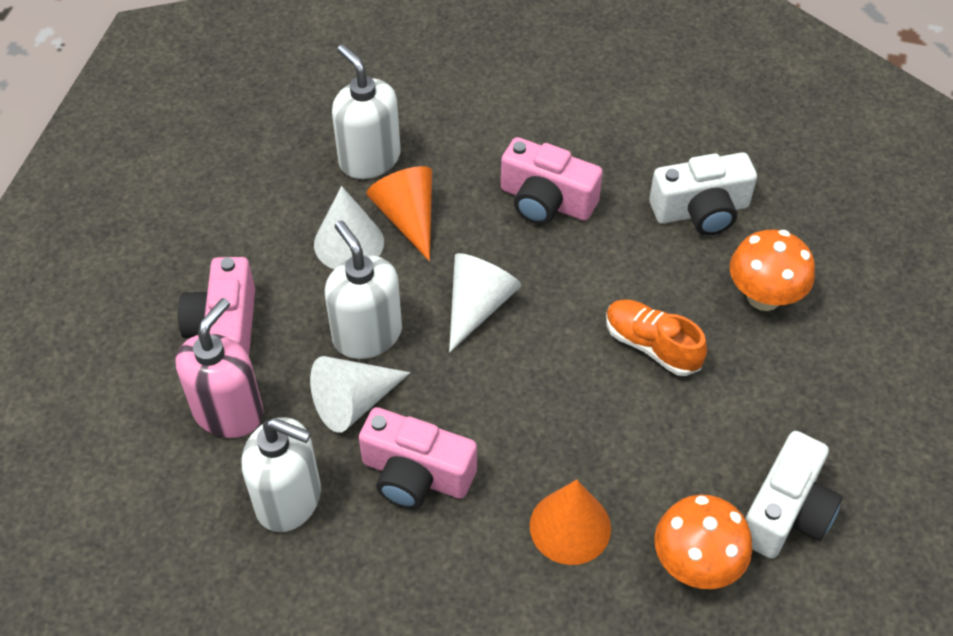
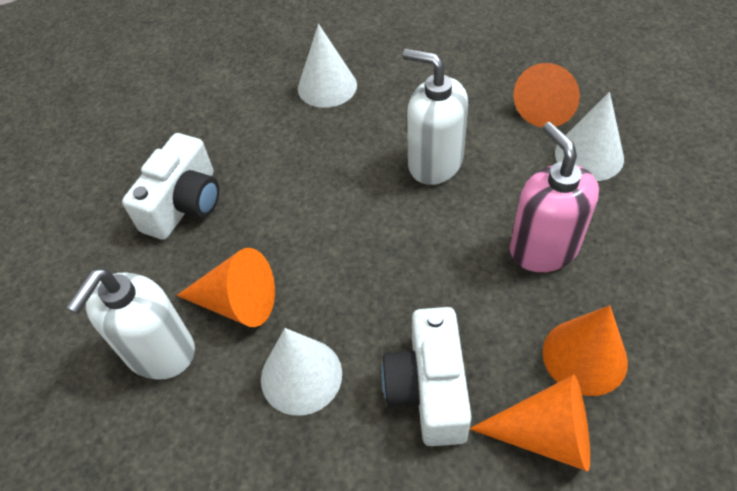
orange cone: 2 -> 4
orange mushroom: 2 -> 0
orange shoe: 1 -> 0
pink camera: 3 -> 0
white soap dispenser: 3 -> 2

